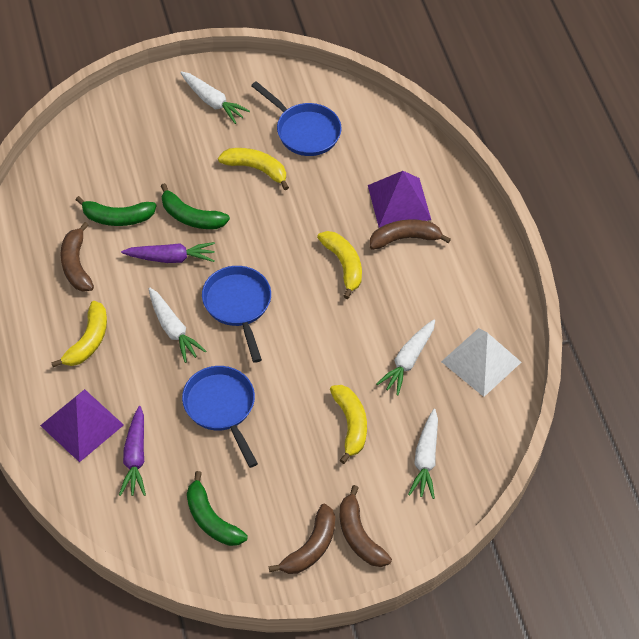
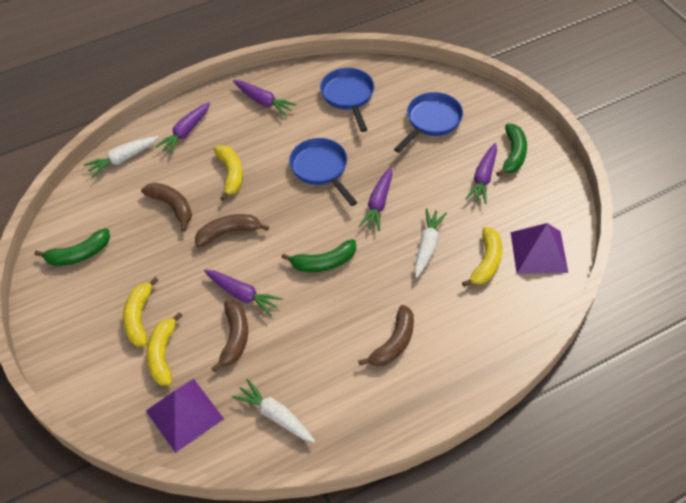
purple carrot: 2 -> 5
white carrot: 4 -> 3
white pyramid: 1 -> 0

